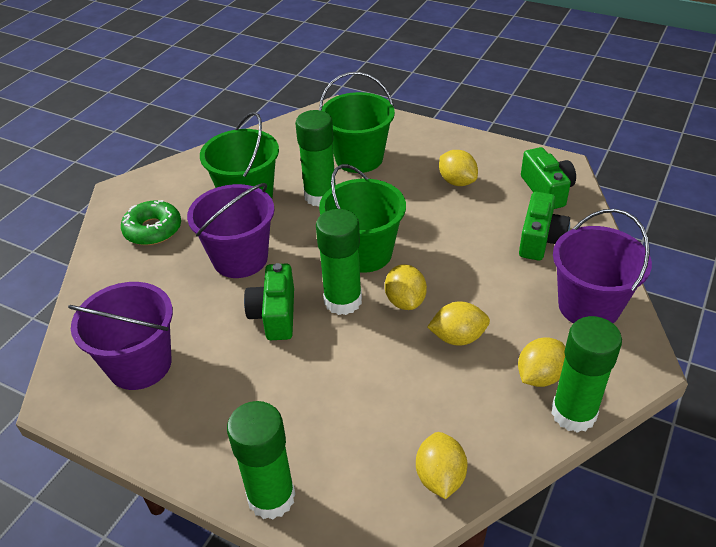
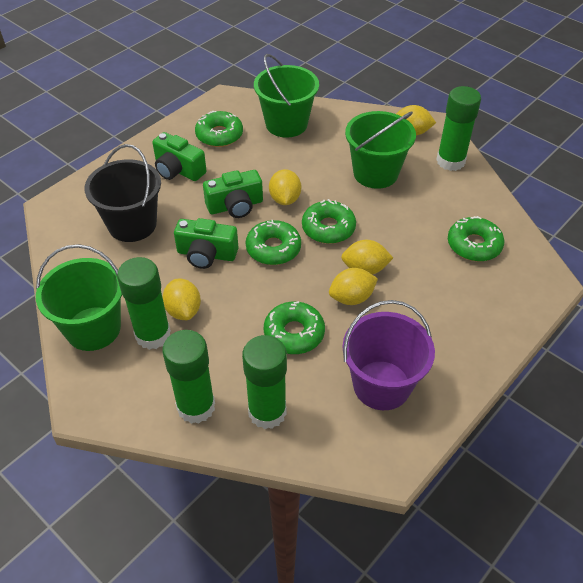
black bucket: 0 -> 1
green donut: 1 -> 5
purple bucket: 3 -> 1

